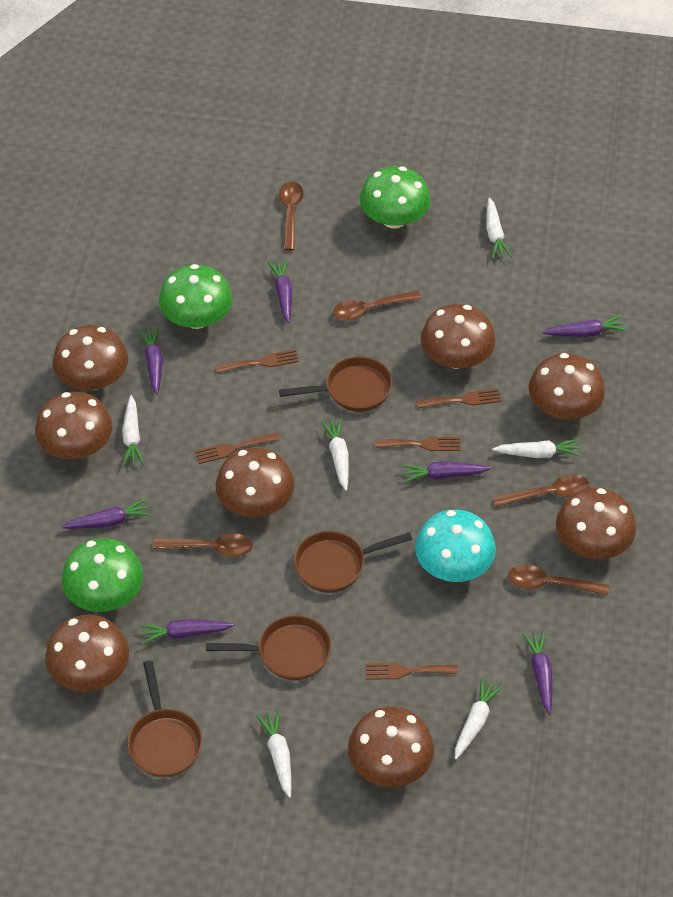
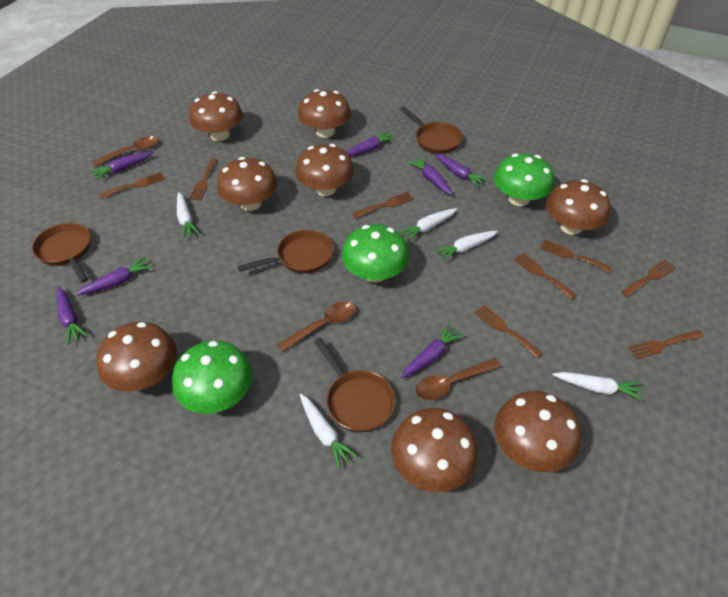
brown fork: 5 -> 8
brown spoon: 5 -> 3
turquoise mushroom: 1 -> 0
white carrot: 6 -> 5

